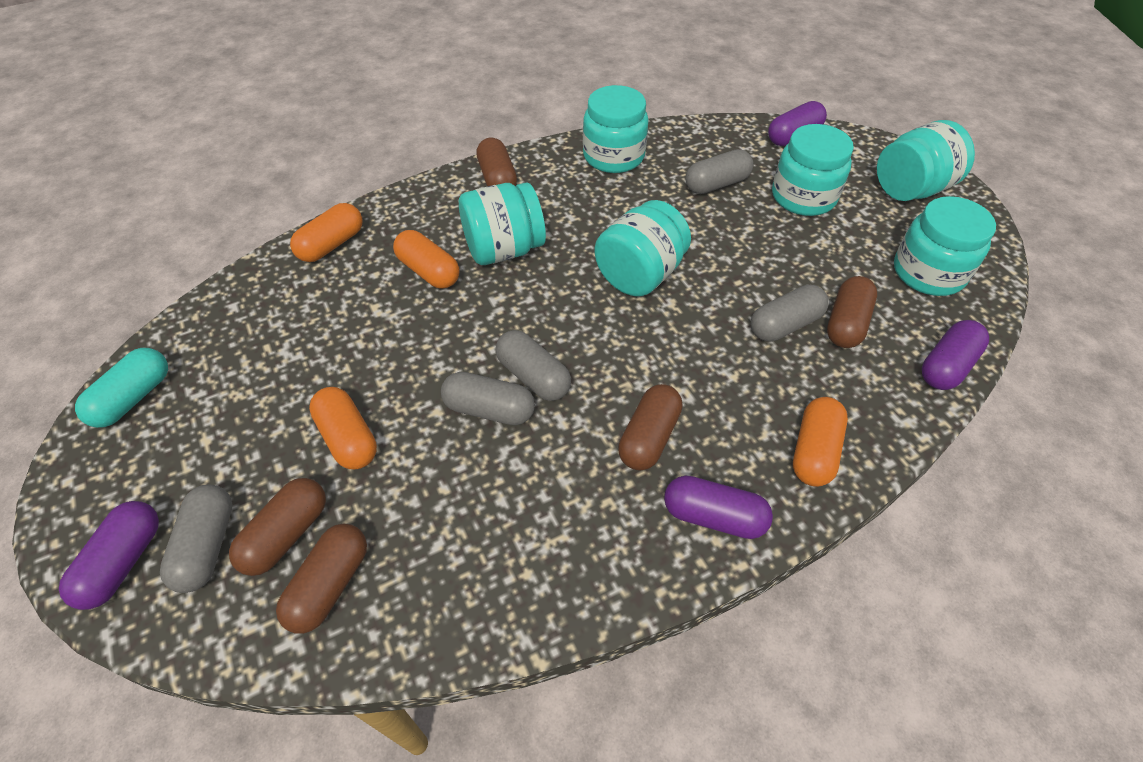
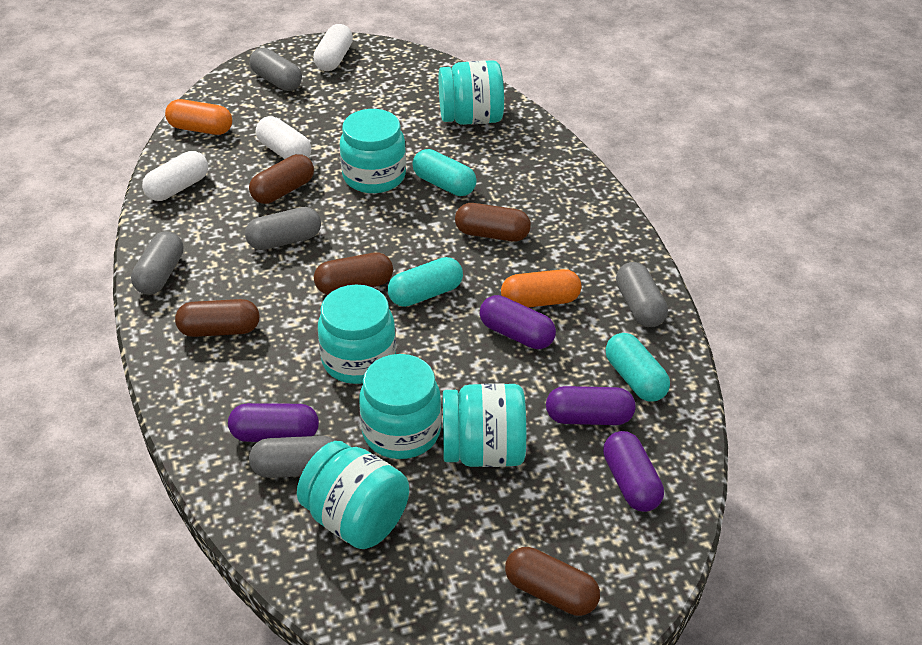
orange capsule: 4 -> 2
turquoise capsule: 1 -> 3
white capsule: 0 -> 3

